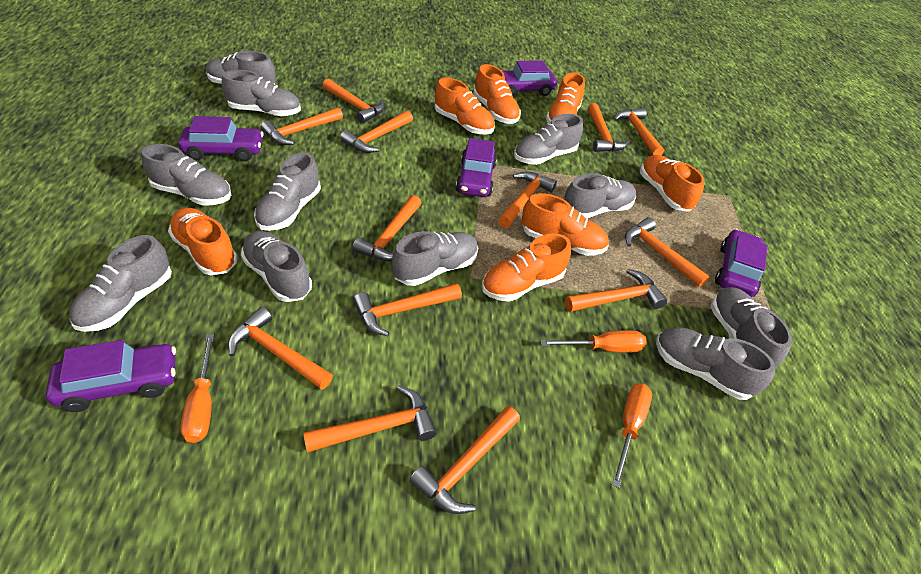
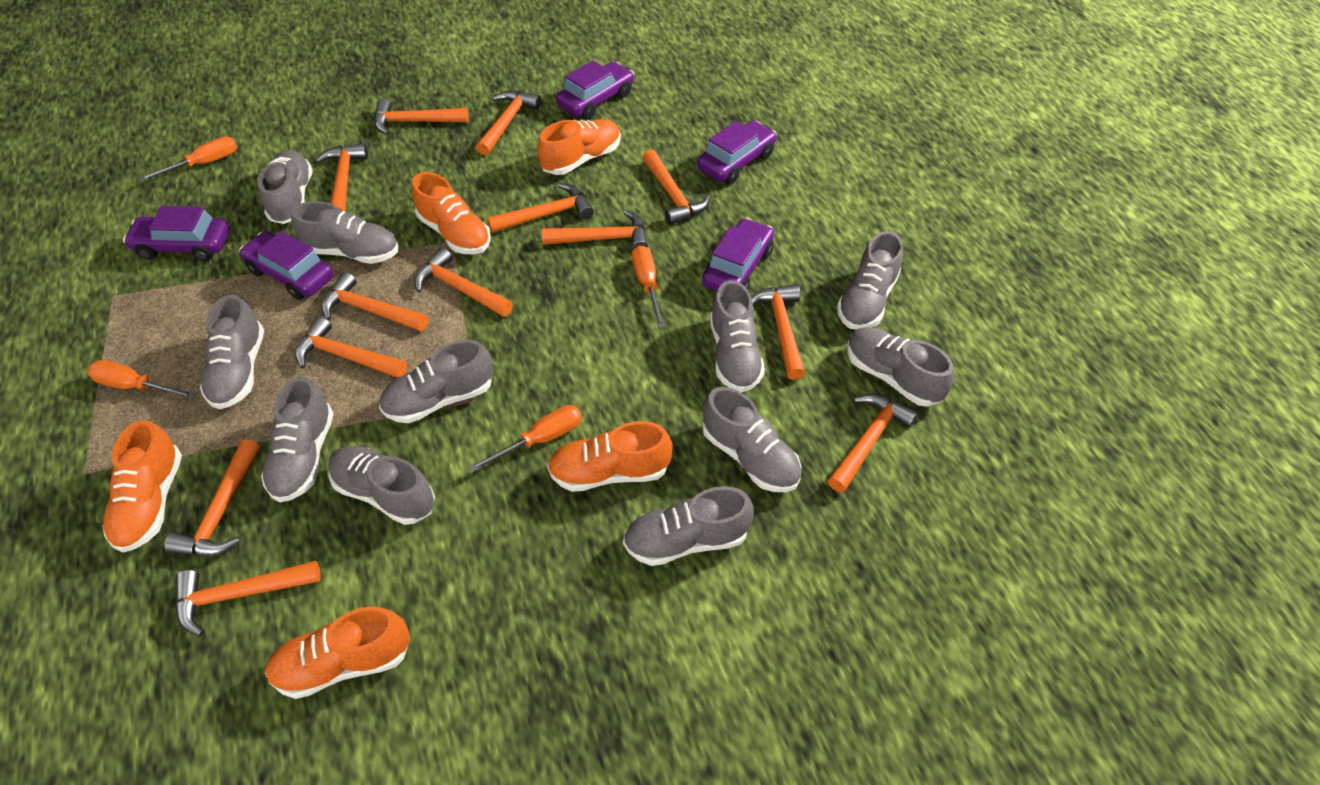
orange screwdriver: 3 -> 4
orange shoe: 7 -> 5

